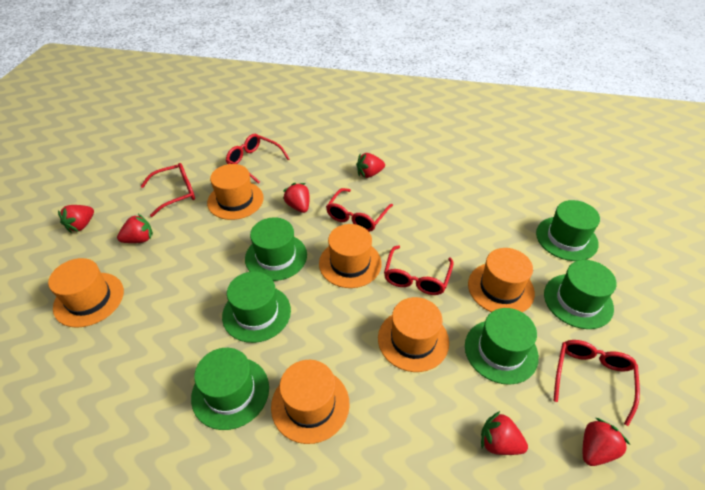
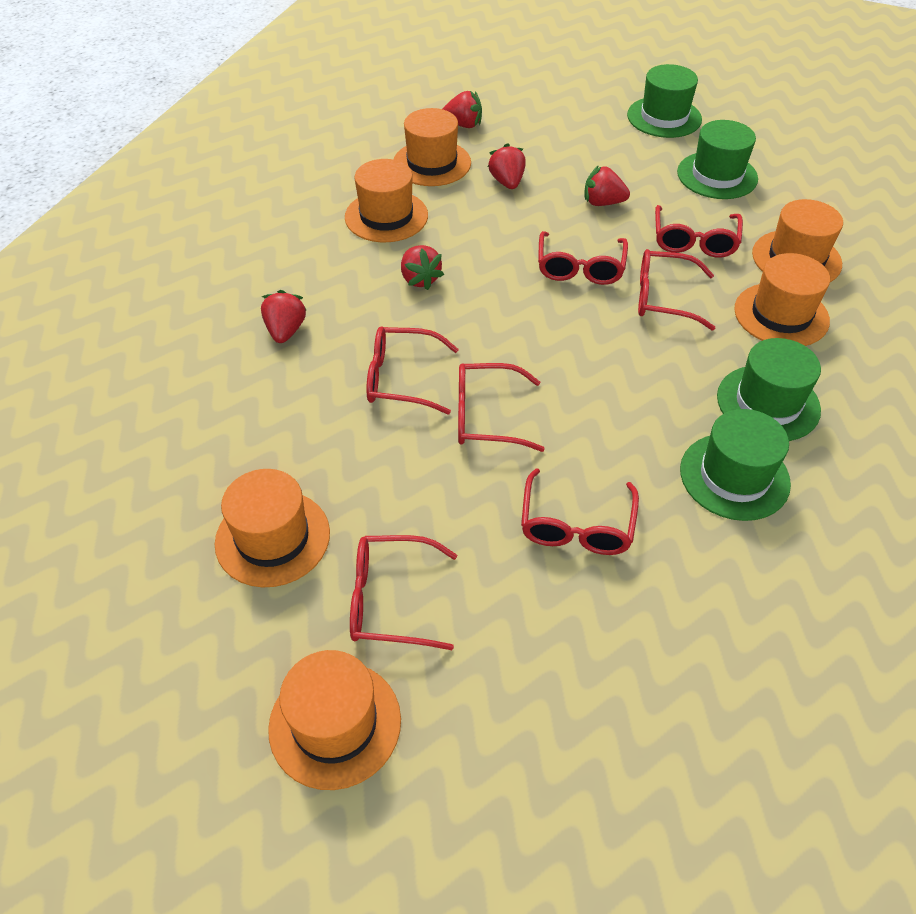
green hat: 6 -> 4
red glasses: 5 -> 7
red strawberry: 6 -> 5

